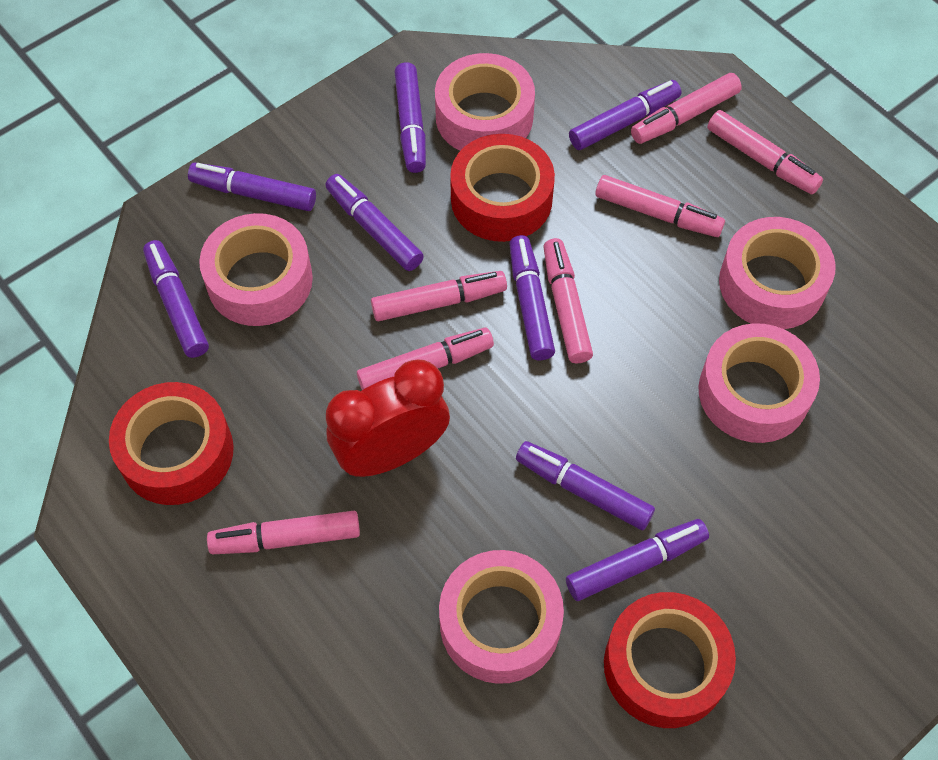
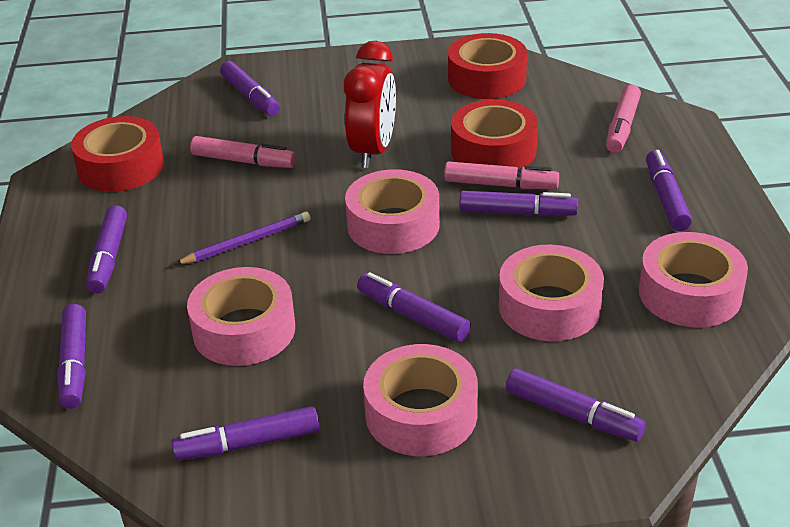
pink marker: 7 -> 3
purple pencil: 0 -> 1

